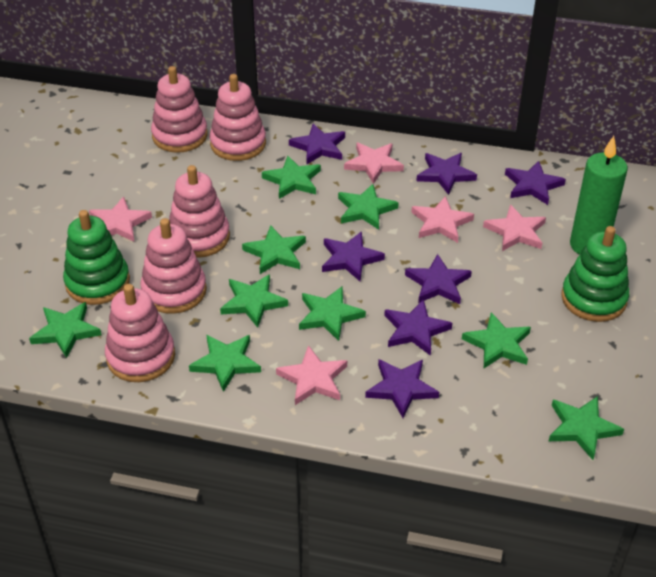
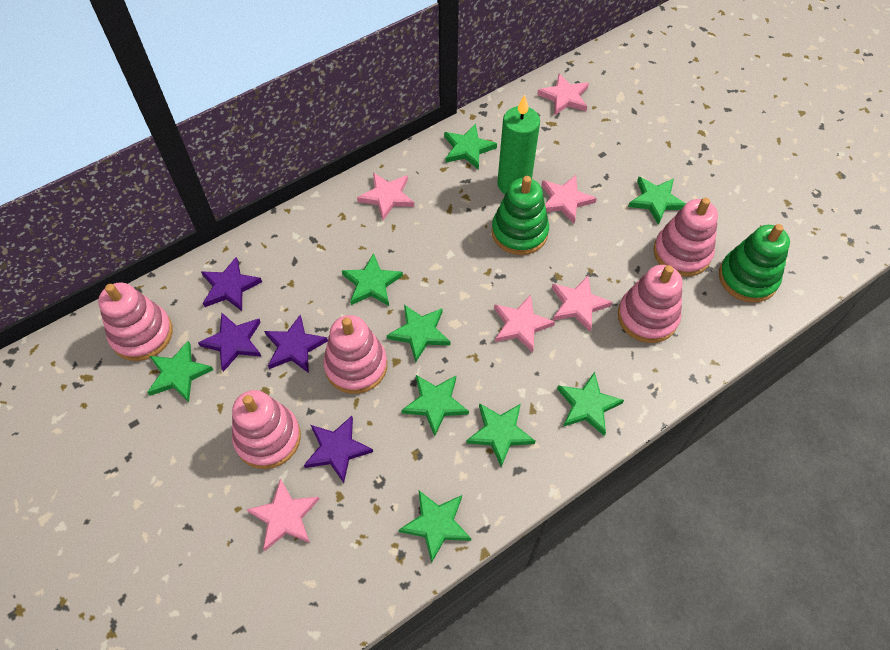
pink star: 5 -> 6
purple star: 7 -> 4

